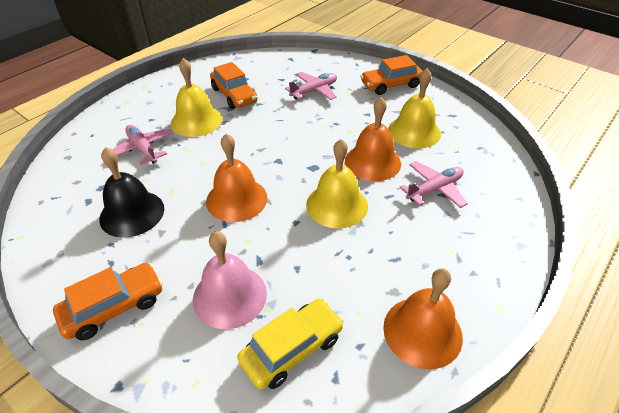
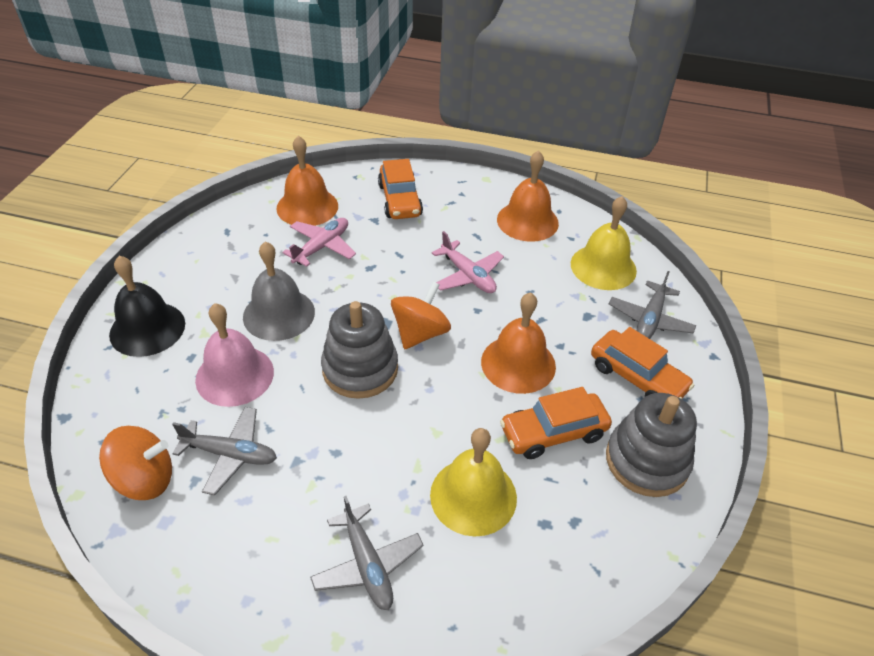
grey bell: 0 -> 1
grey plane: 0 -> 3
grey stacking toy: 0 -> 2
orange spinning top: 0 -> 2
pink plane: 3 -> 2
yellow bell: 3 -> 2
yellow car: 1 -> 0

